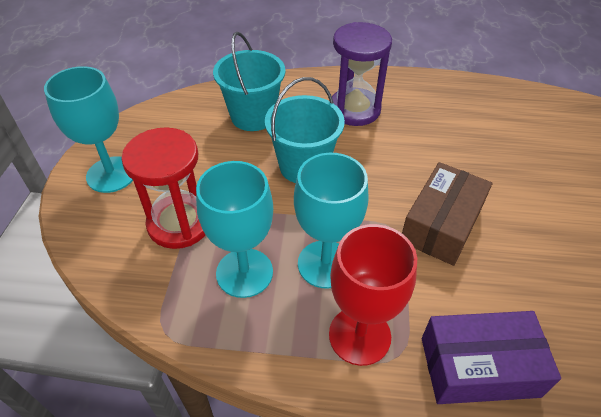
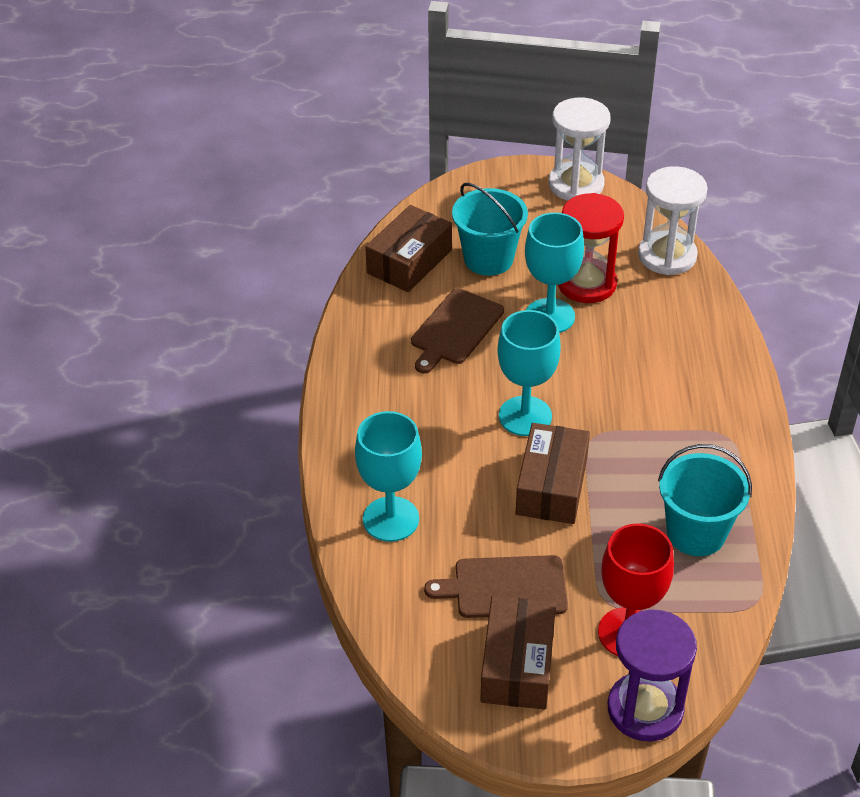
brown box: 1 -> 3
brown cutting board: 0 -> 2
purple box: 1 -> 0
white hourglass: 0 -> 2

